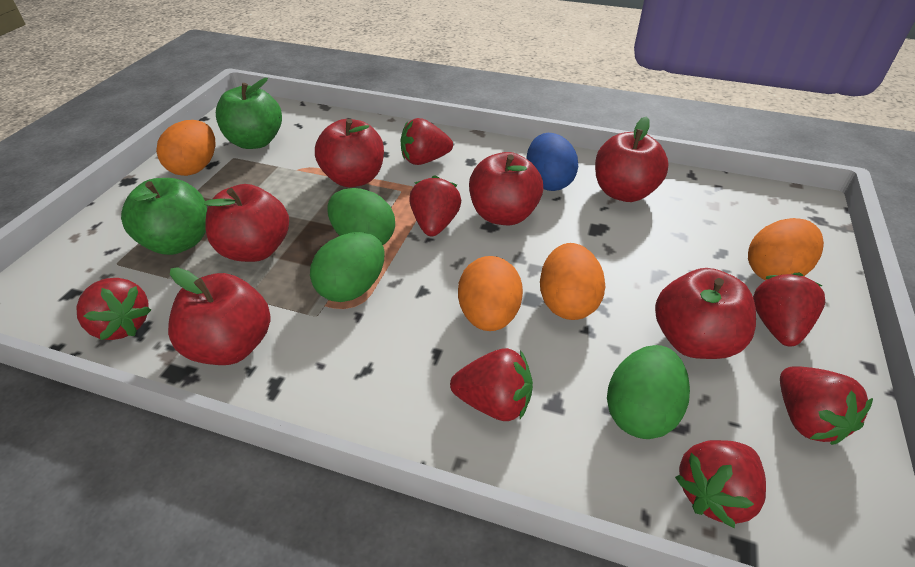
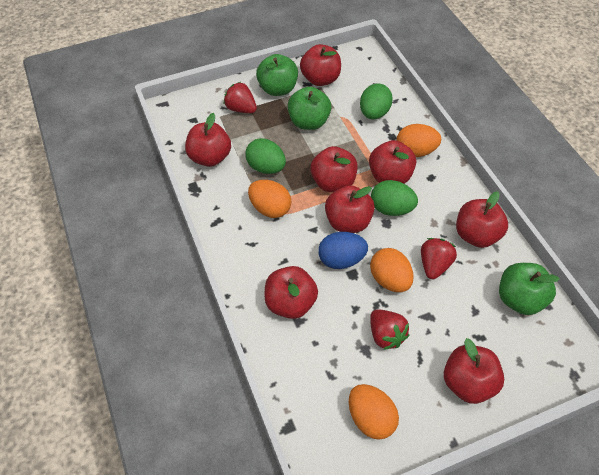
green apple: 2 -> 3
red apple: 6 -> 8
red strawberry: 7 -> 3

